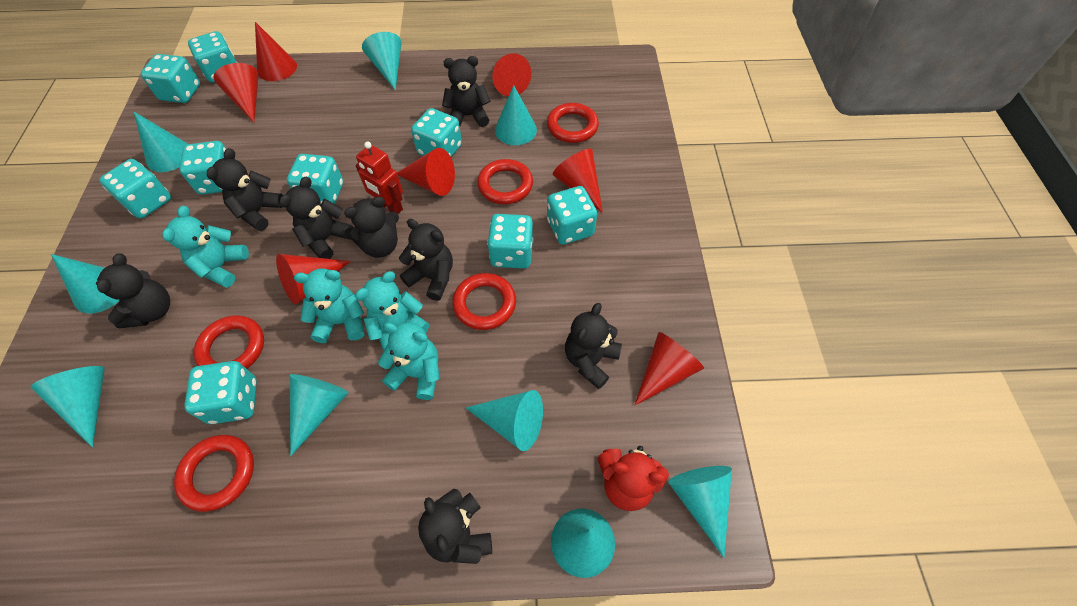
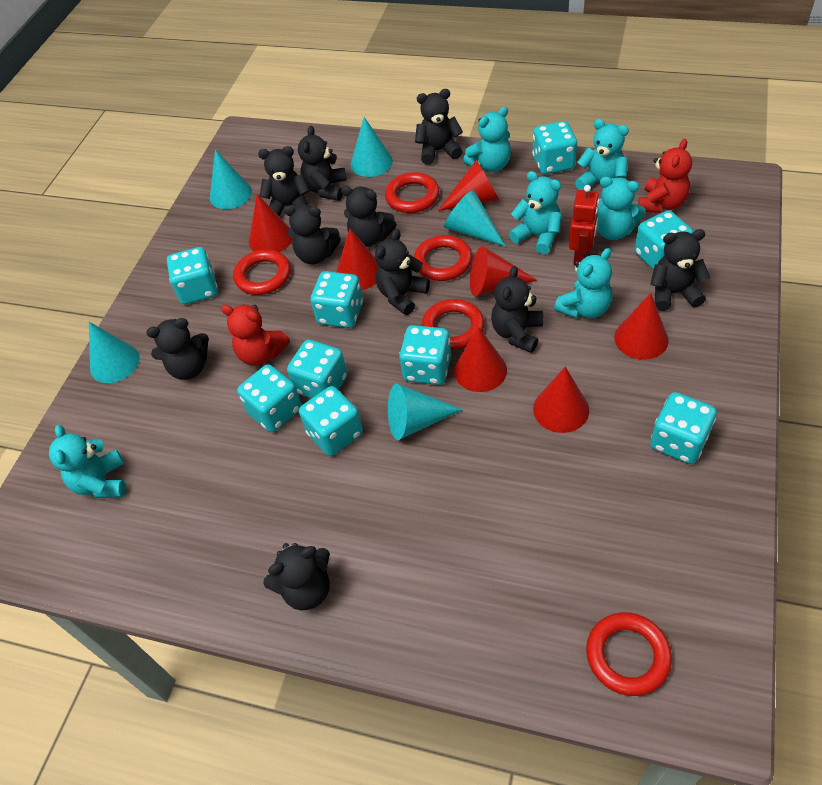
black teddy bear: 8 -> 10
red teddy bear: 1 -> 2
turquoise cone: 9 -> 5
turquoise teddy bear: 4 -> 6

